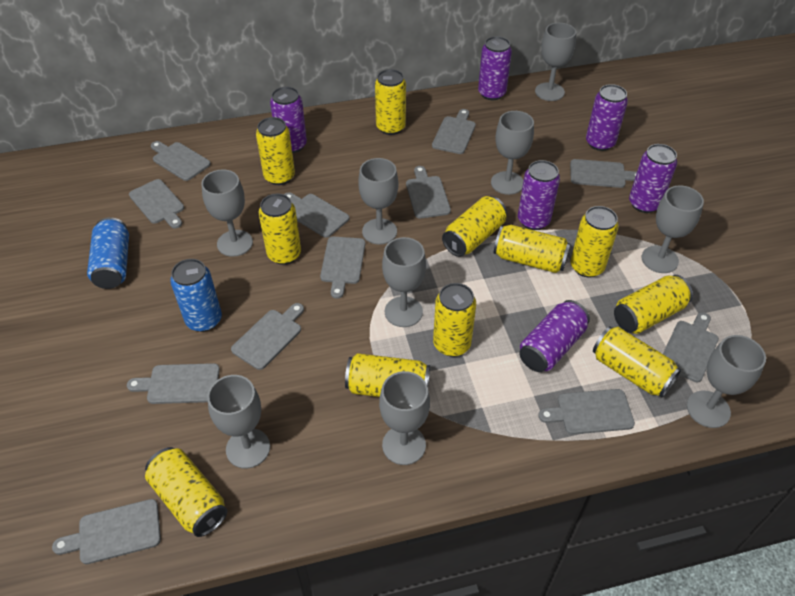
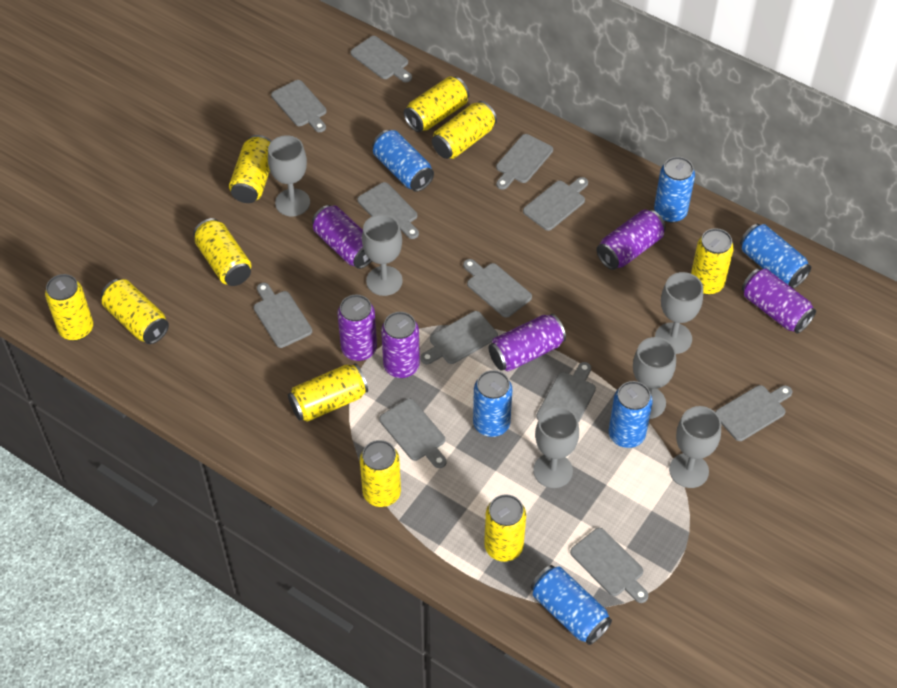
blue can: 2 -> 6
grey goblet: 9 -> 6
yellow can: 11 -> 10

